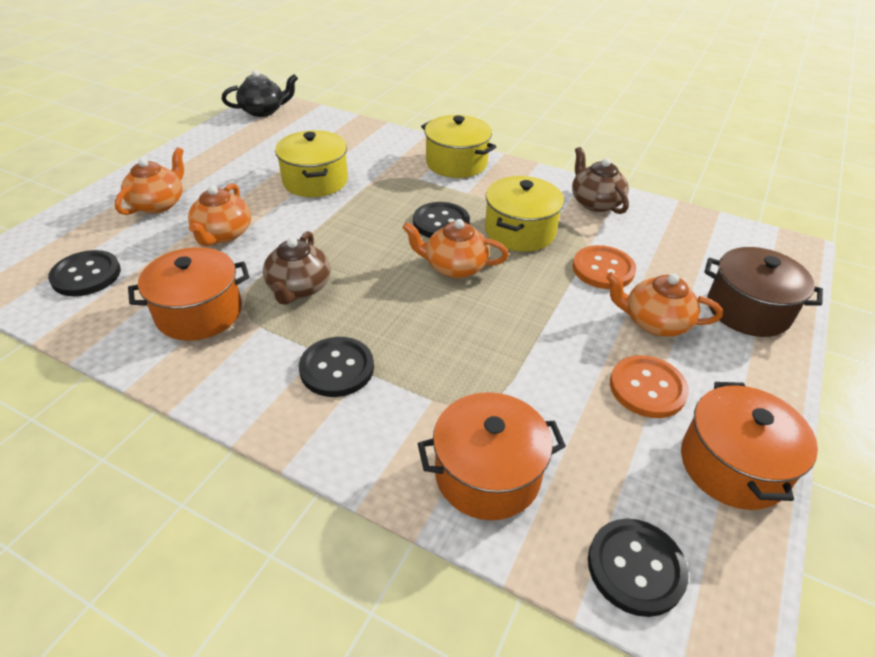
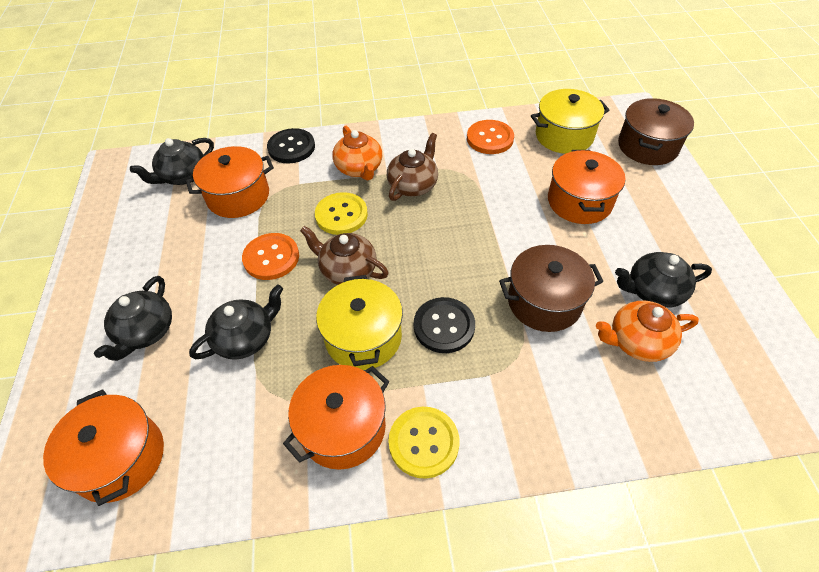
black button: 4 -> 2
black teapot: 1 -> 4
brown pot: 1 -> 2
orange pot: 3 -> 4
orange teapot: 4 -> 2
yellow button: 0 -> 2
yellow pot: 3 -> 2

